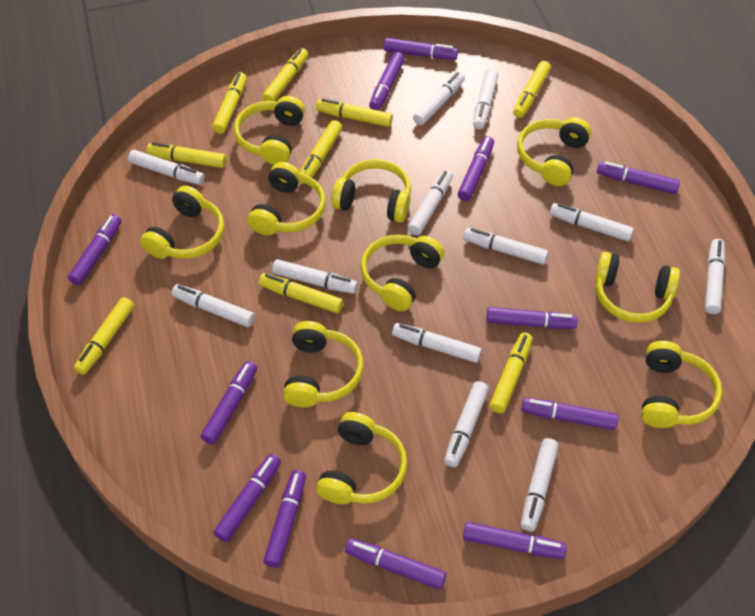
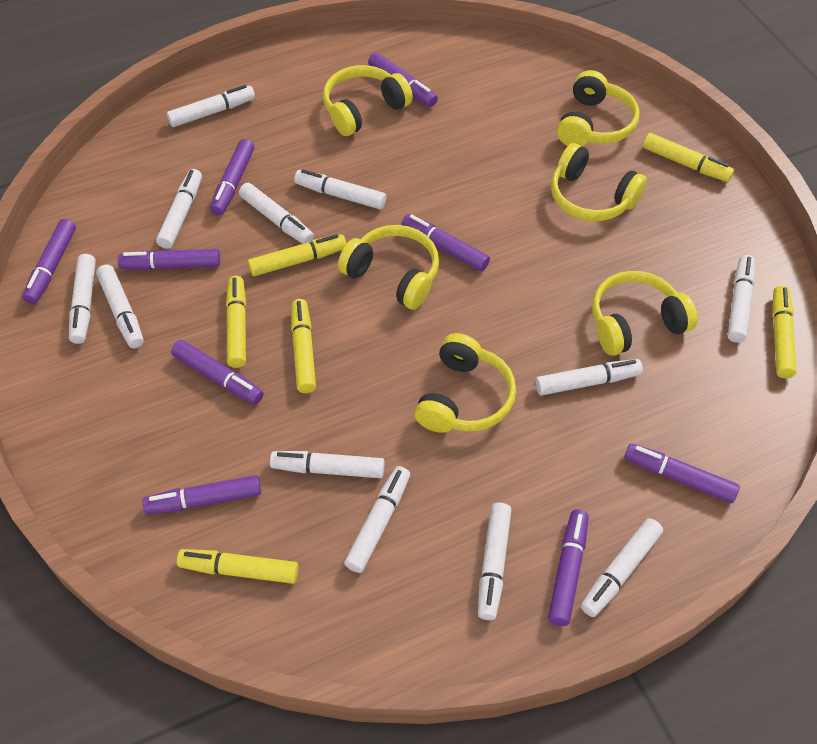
purple marker: 12 -> 9
yellow headphones: 10 -> 6
yellow marker: 9 -> 6

